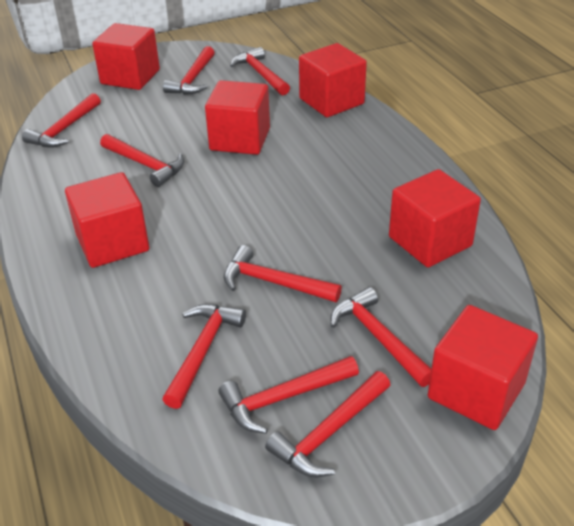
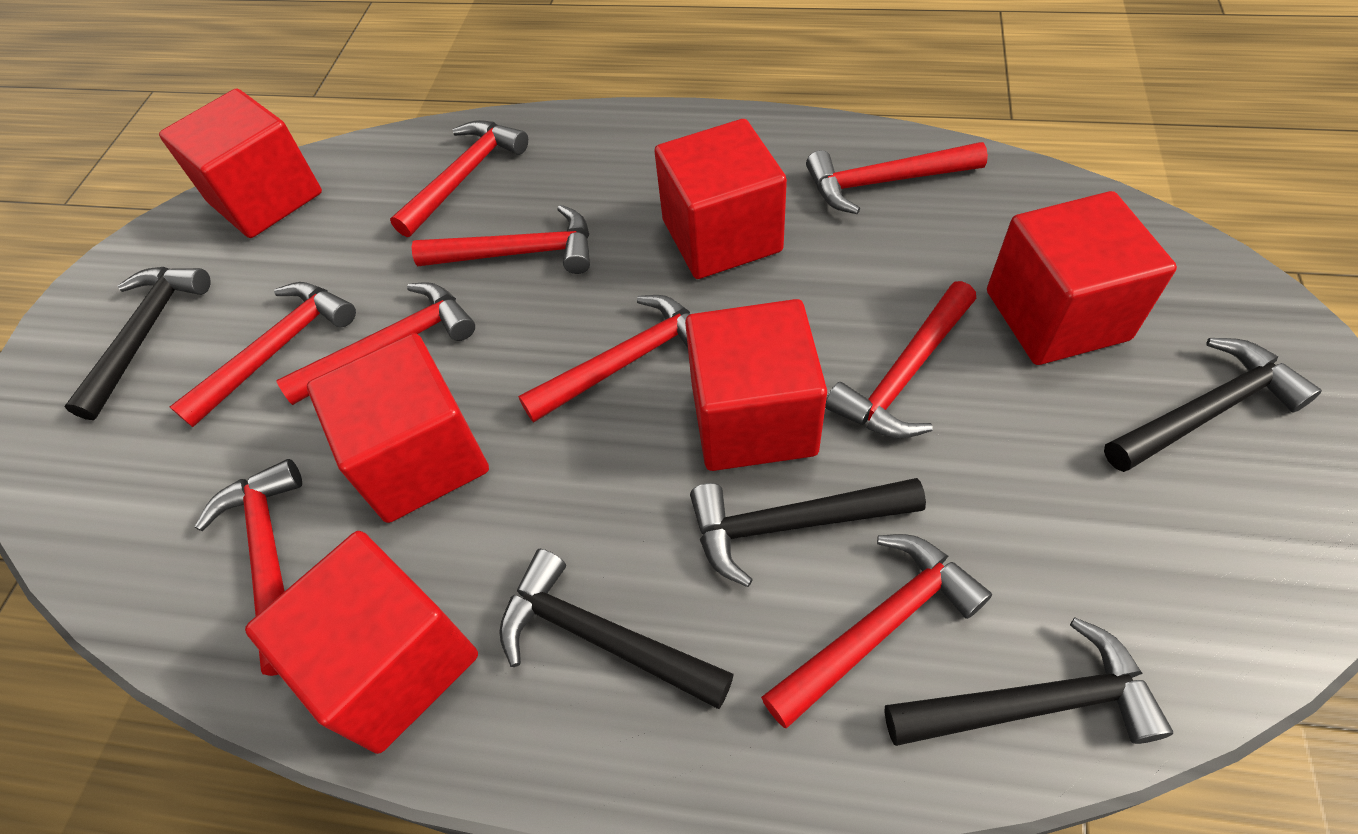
black hammer: 0 -> 5

